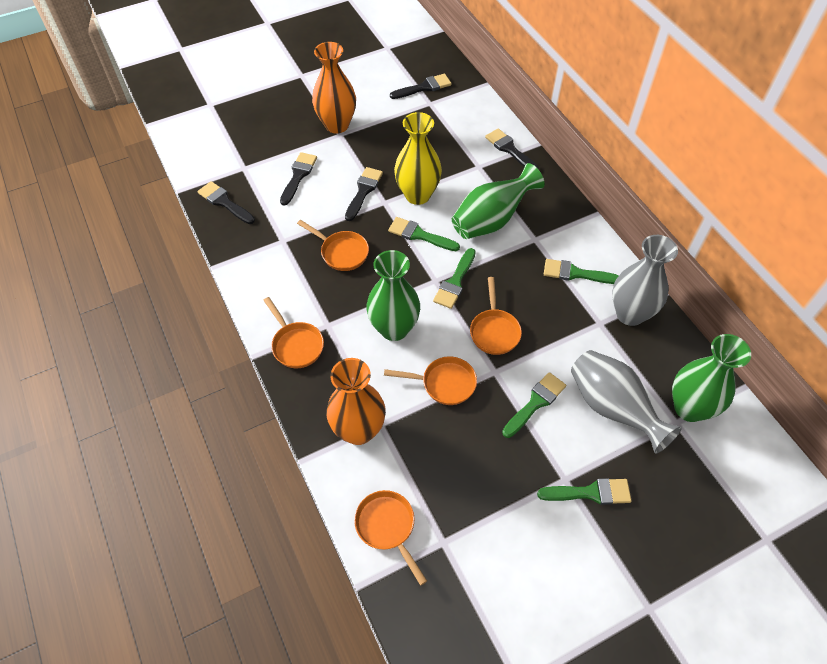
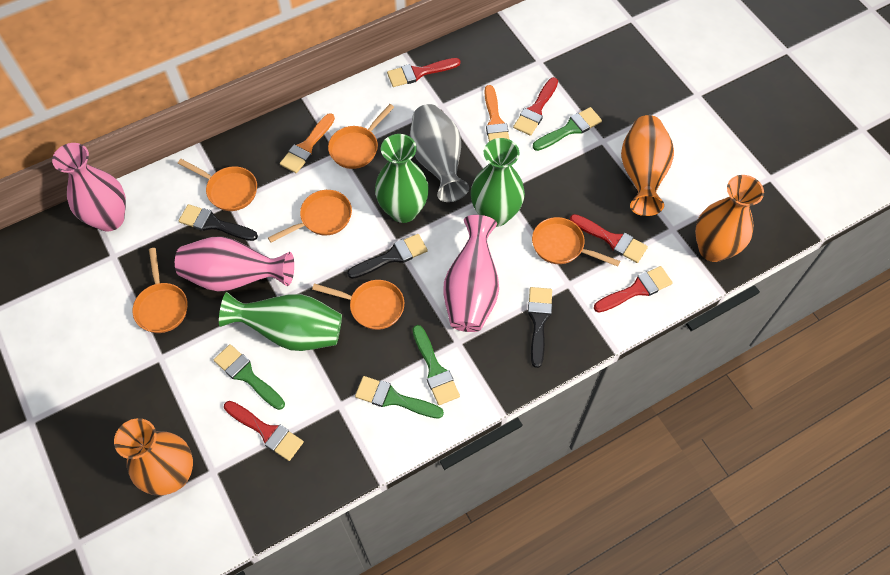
black brush: 5 -> 3
green brush: 5 -> 4
grey vase: 2 -> 1
orange brush: 0 -> 2
orange pan: 5 -> 6
orange vase: 2 -> 3
pink vase: 0 -> 3
red brush: 0 -> 5
yellow vase: 1 -> 0

